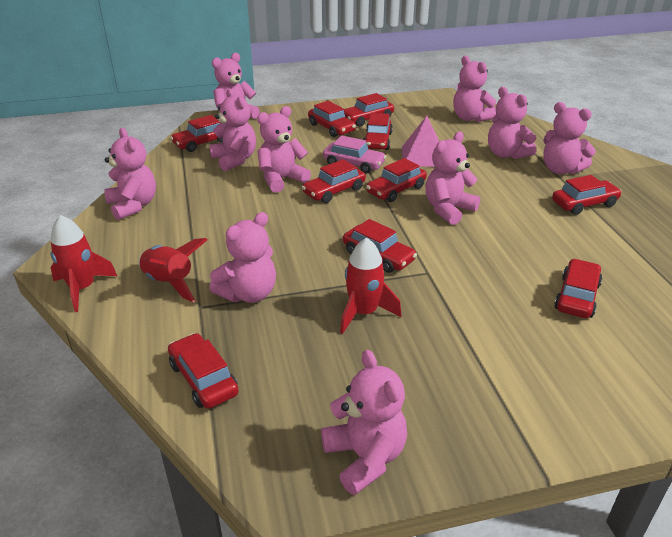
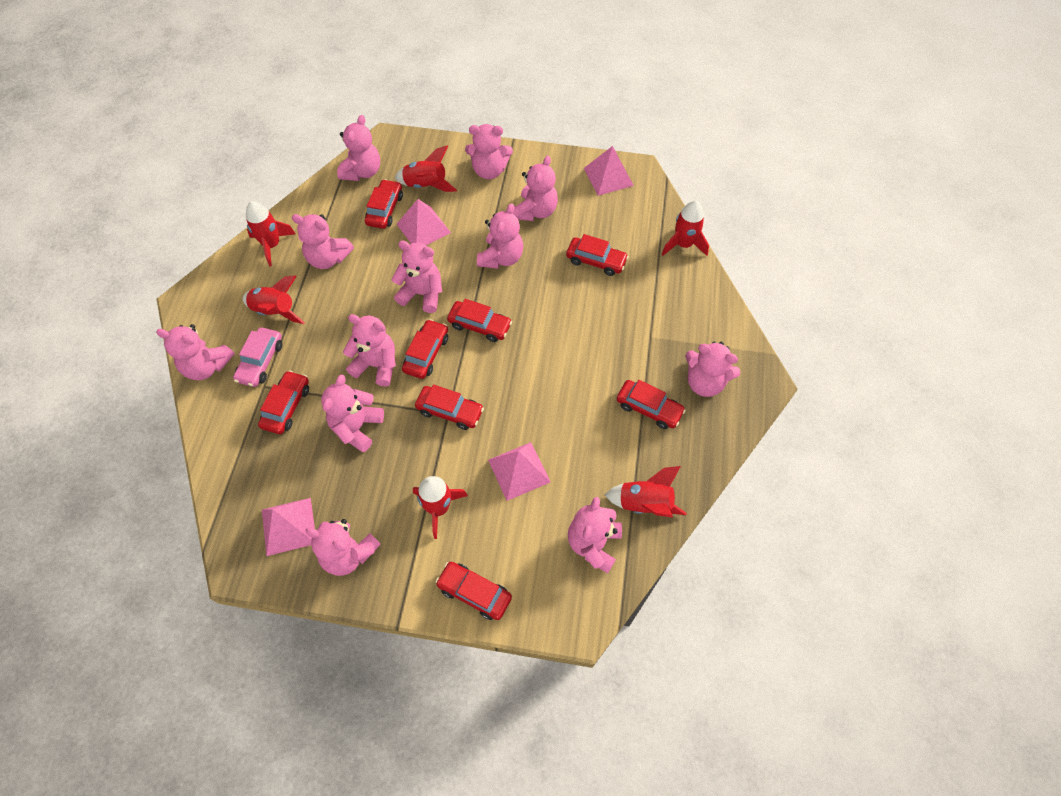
pink pyramid: 1 -> 4
pink teddy bear: 10 -> 12
red car: 10 -> 8
red rocket: 3 -> 6

